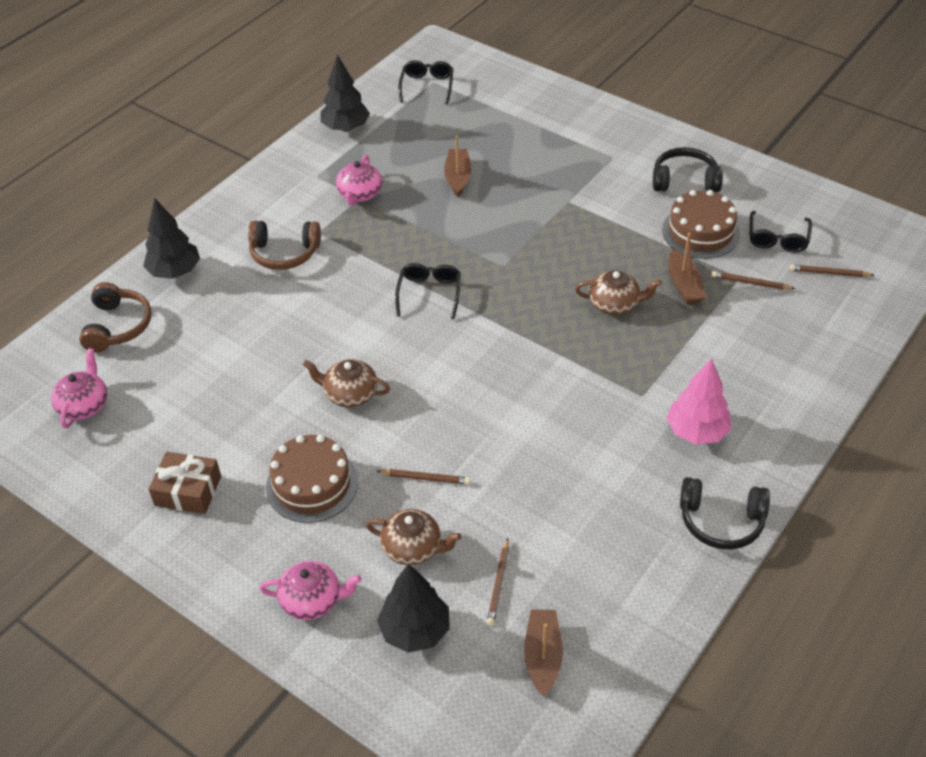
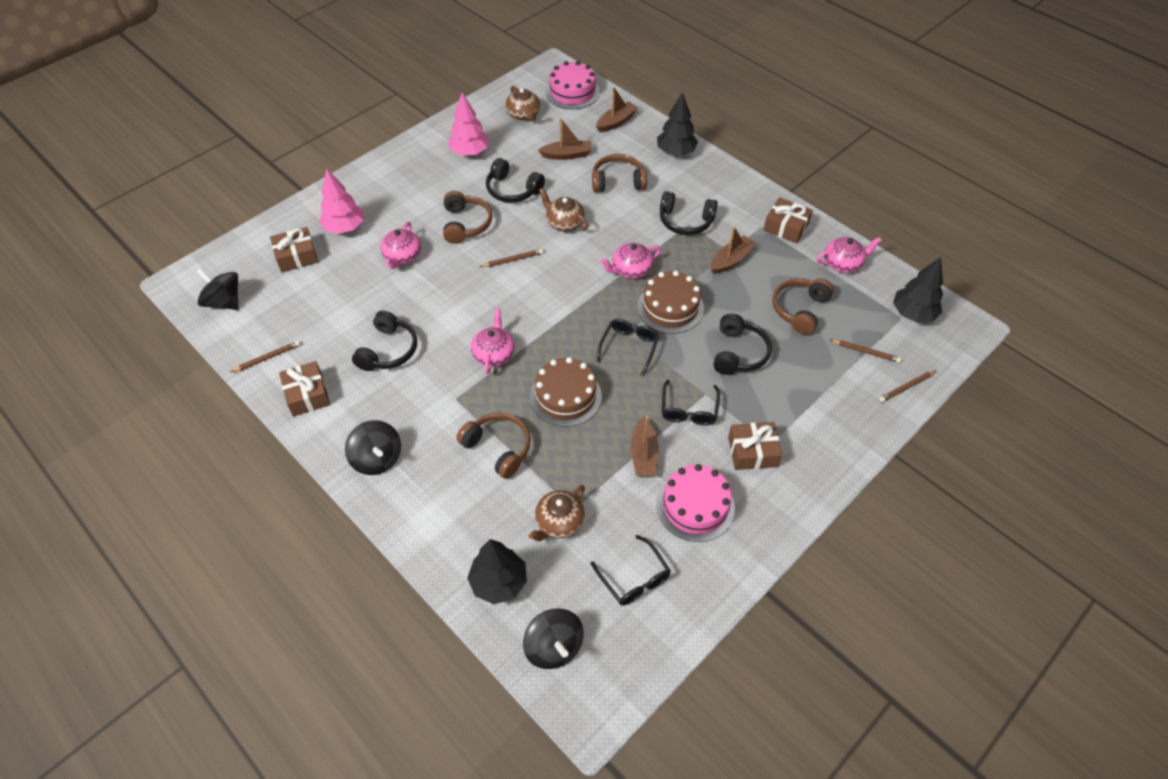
black headphones: 2 -> 4
black spinning top: 0 -> 3
brown boat: 3 -> 4
brown gift: 1 -> 4
brown headphones: 2 -> 4
pink cake: 0 -> 2
pink teapot: 3 -> 4
pink tree: 1 -> 2

